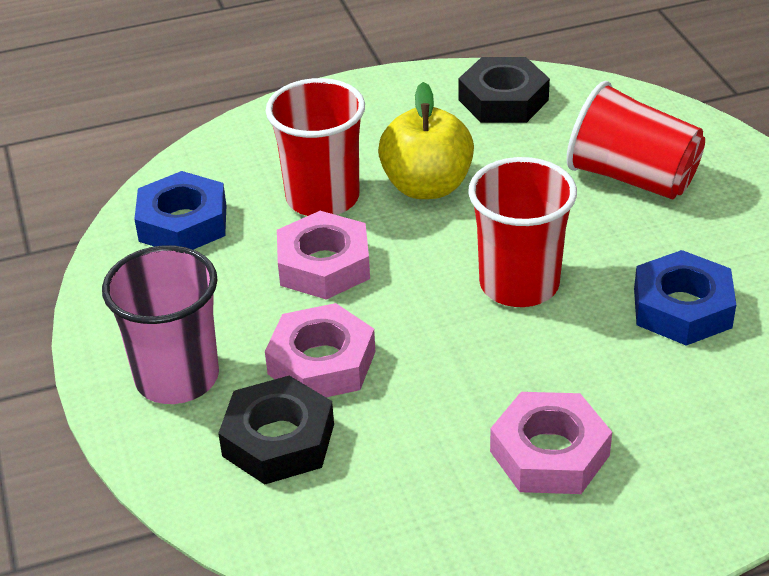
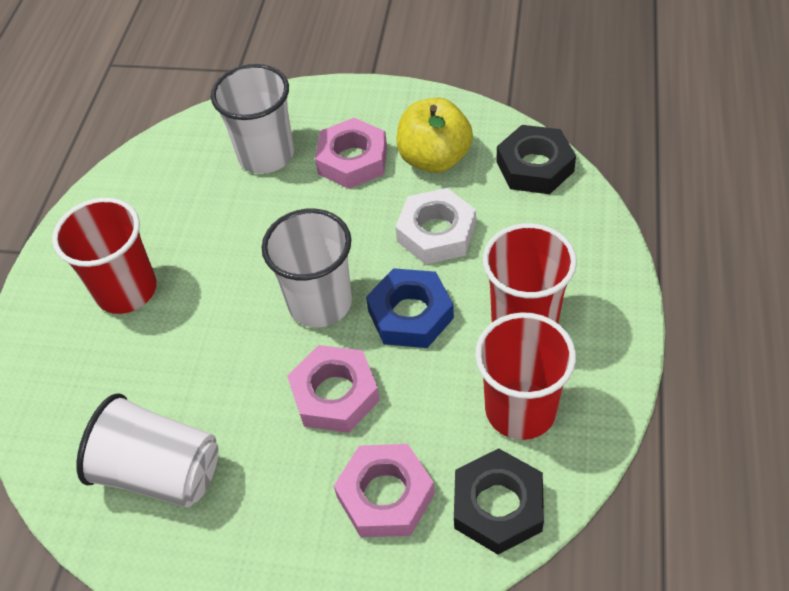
blue nut: 2 -> 1
pink cup: 1 -> 0
white cup: 0 -> 3
white nut: 0 -> 1

